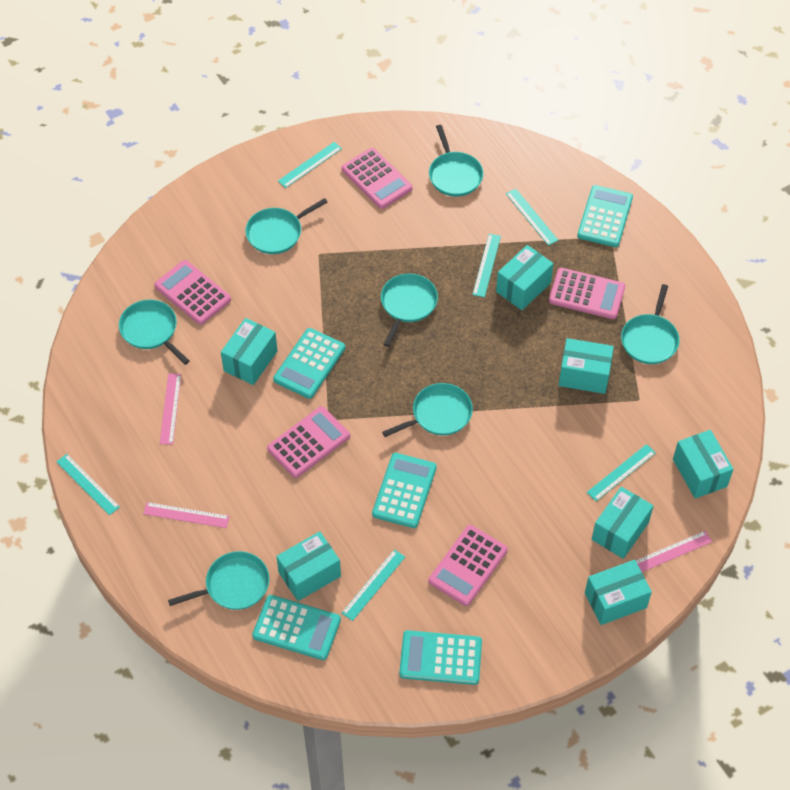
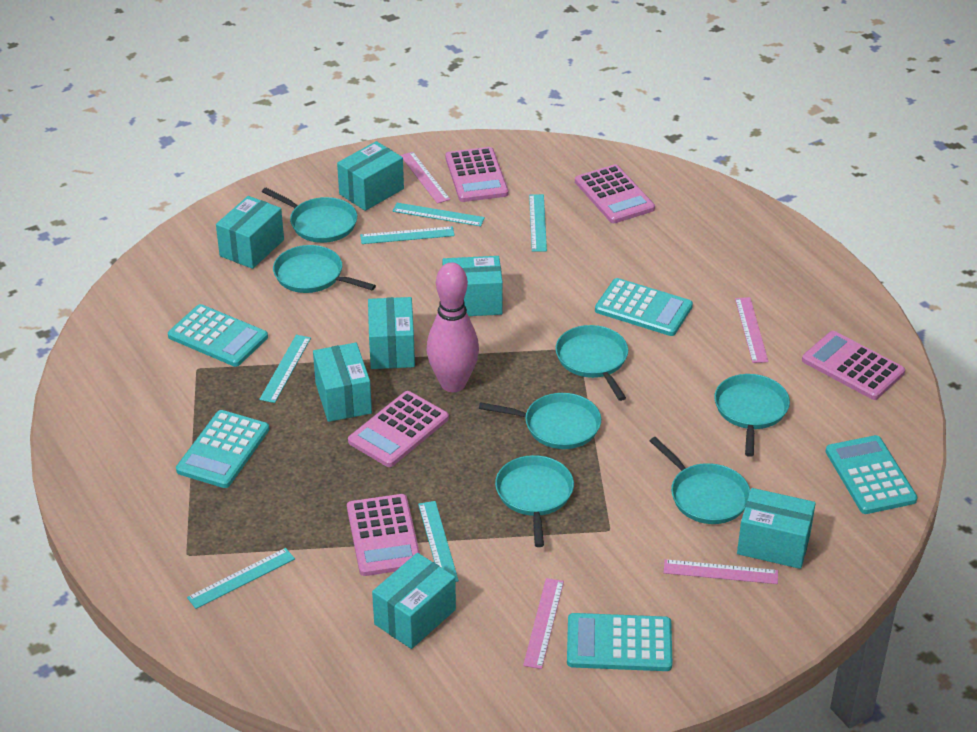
pink bowling pin: 0 -> 1
pink ruler: 3 -> 4

